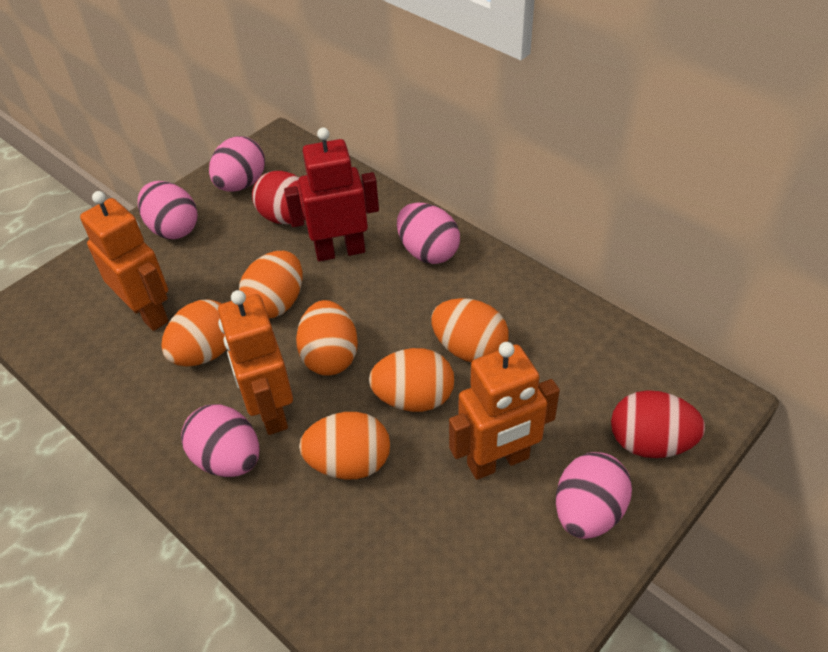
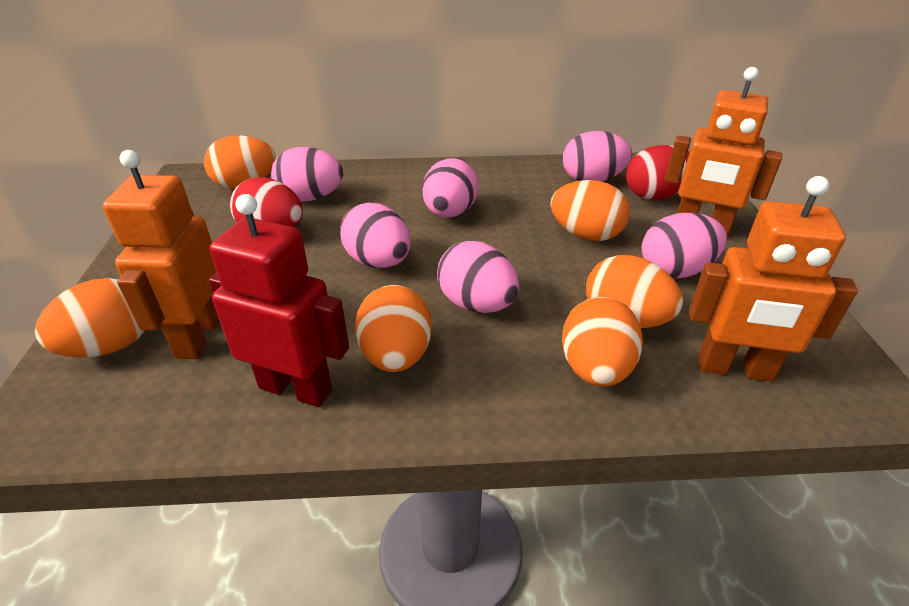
pink egg: 5 -> 6

